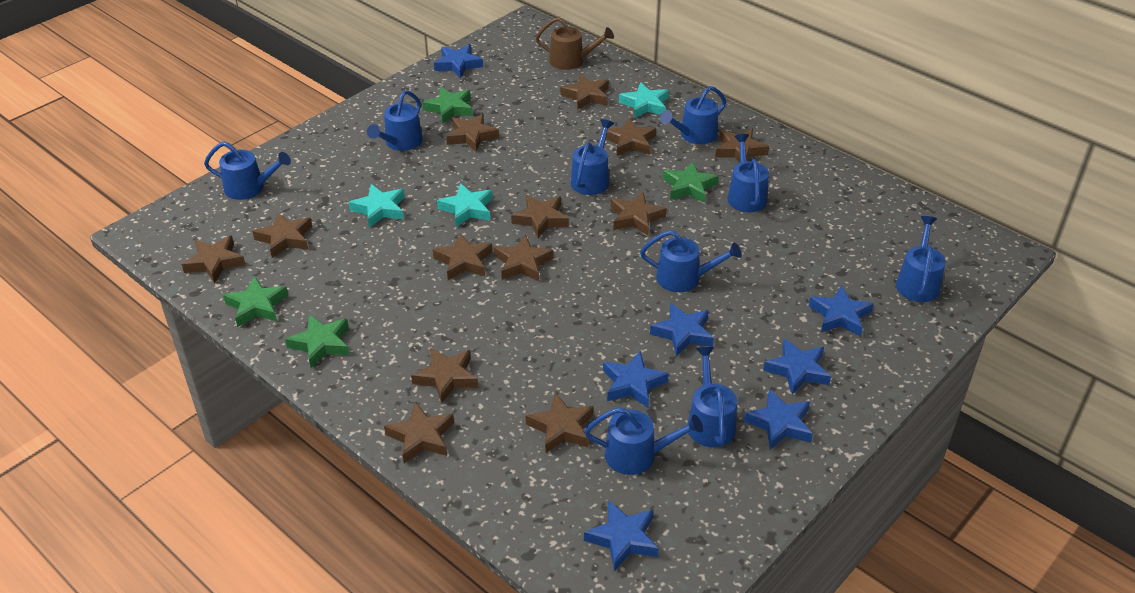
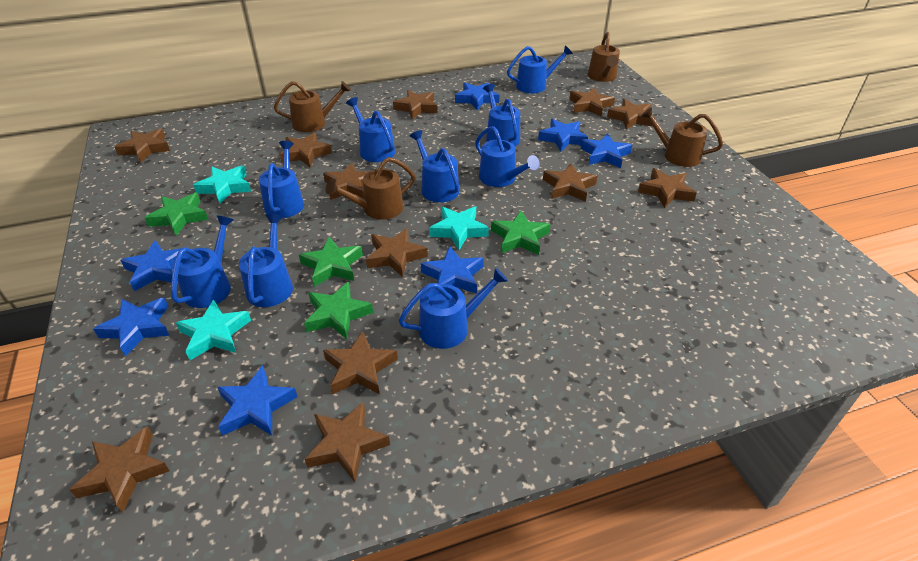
brown star: 13 -> 12
brown watering can: 1 -> 4

